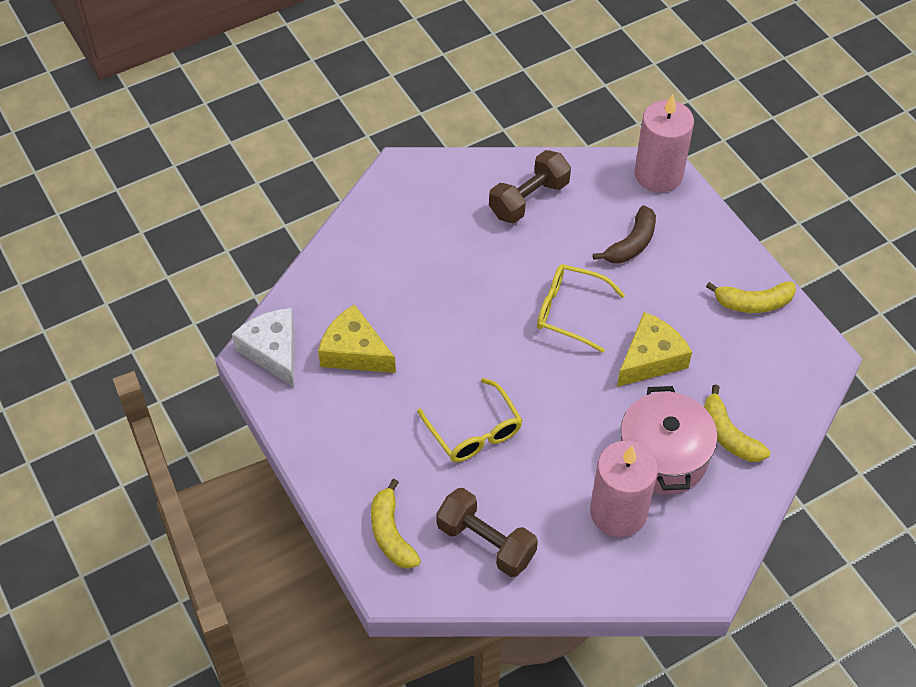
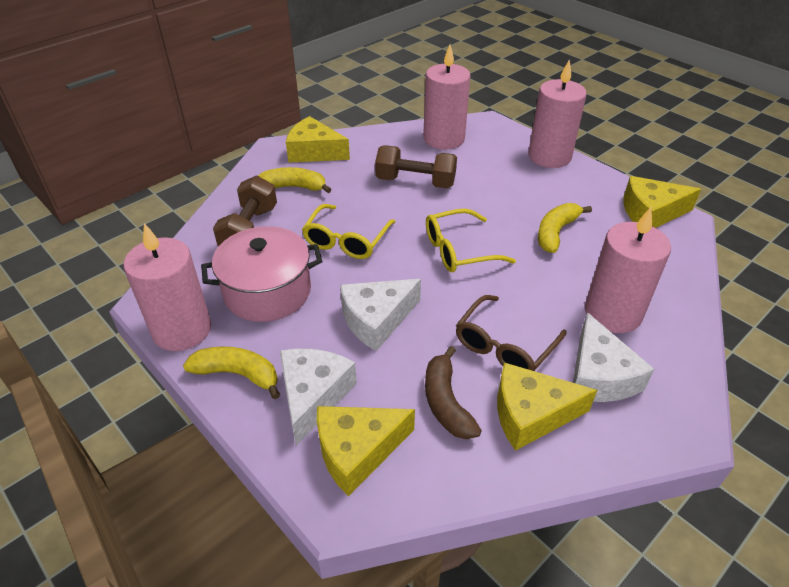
brown glasses: 0 -> 1
pink candle: 2 -> 4
white cheese: 1 -> 3
yellow cheese: 2 -> 4

